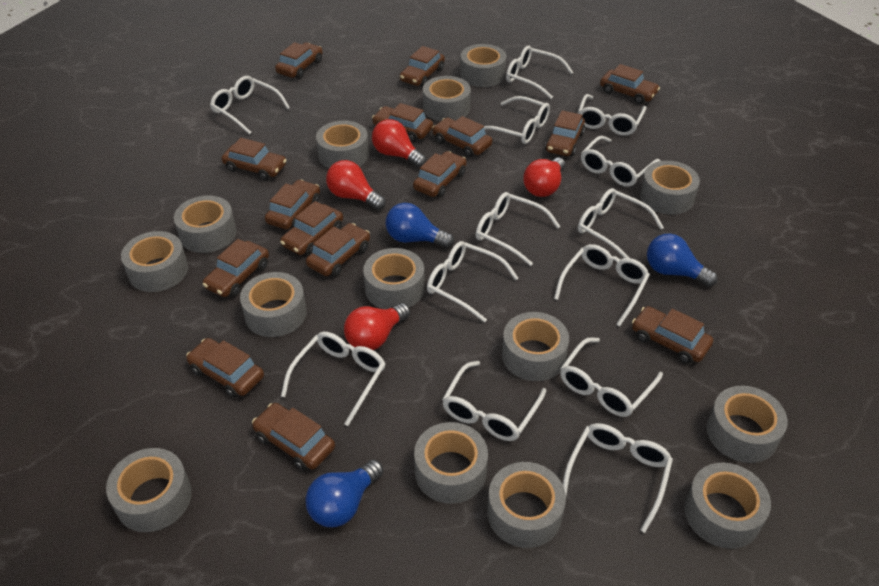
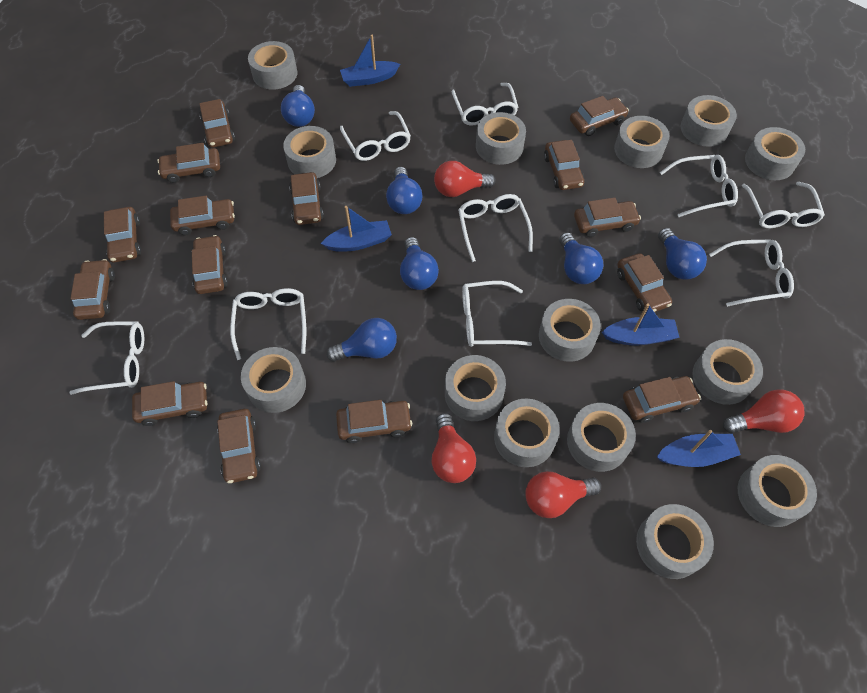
blue boat: 0 -> 4
blue light bulb: 3 -> 6
white glasses: 13 -> 9

